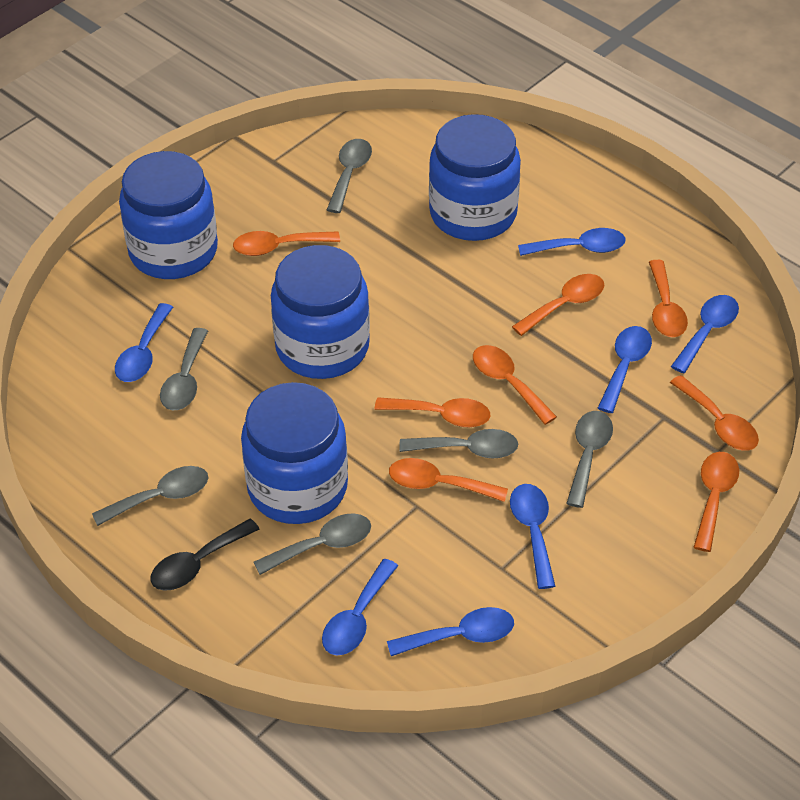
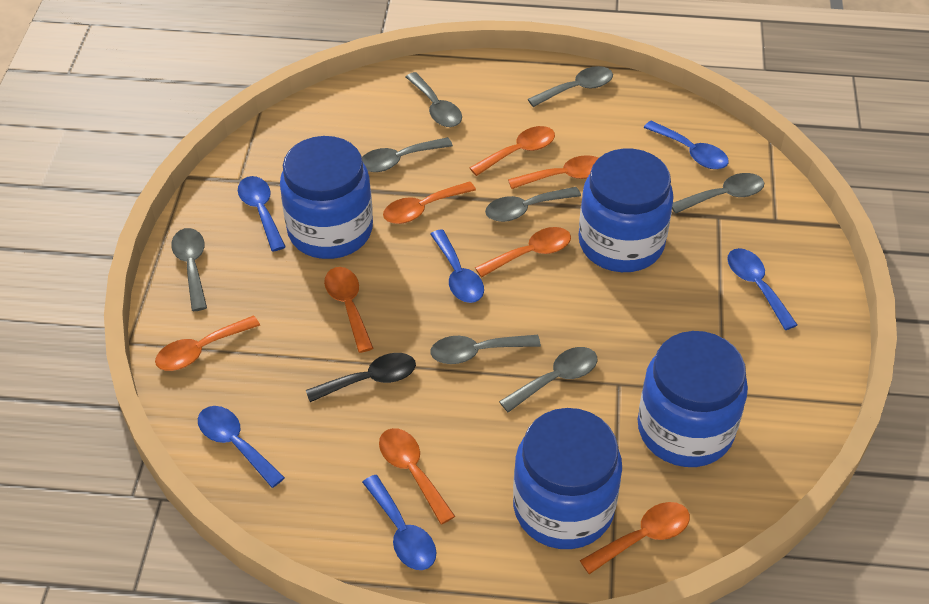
blue spoon: 7 -> 6
grey spoon: 6 -> 8

